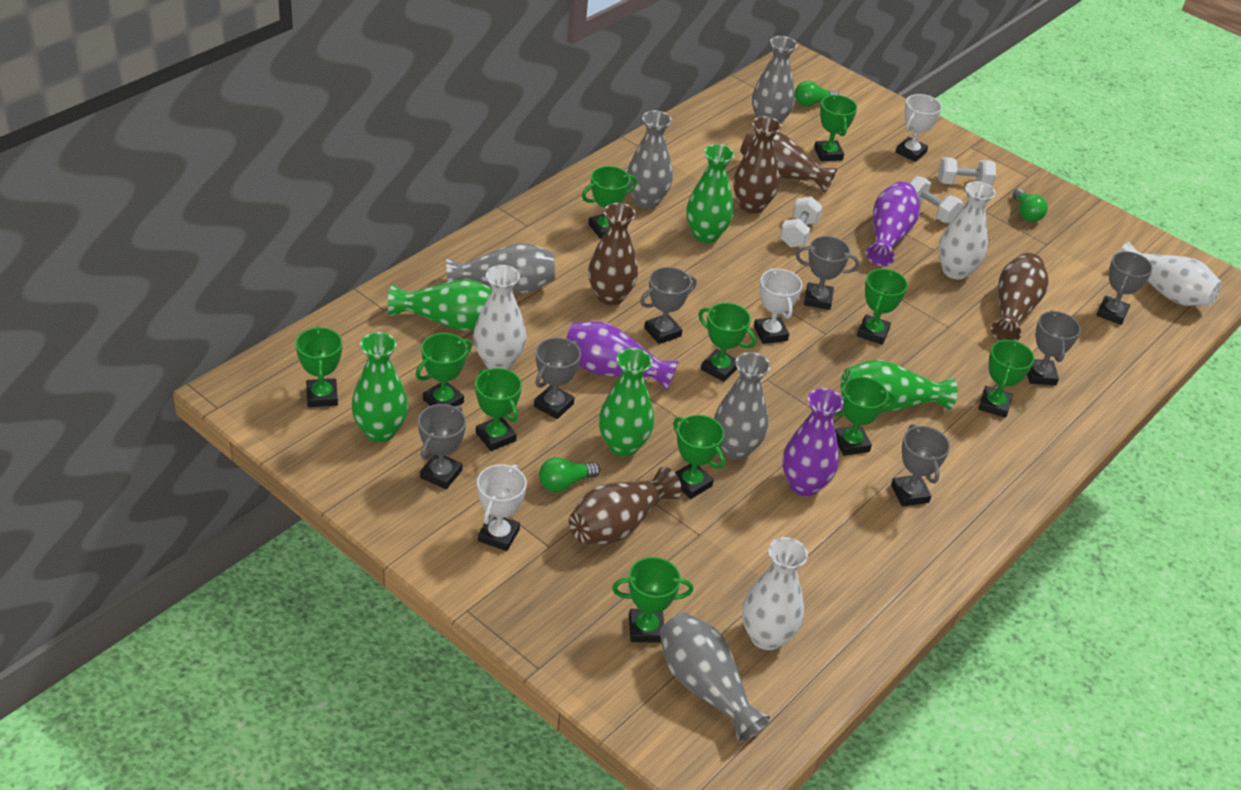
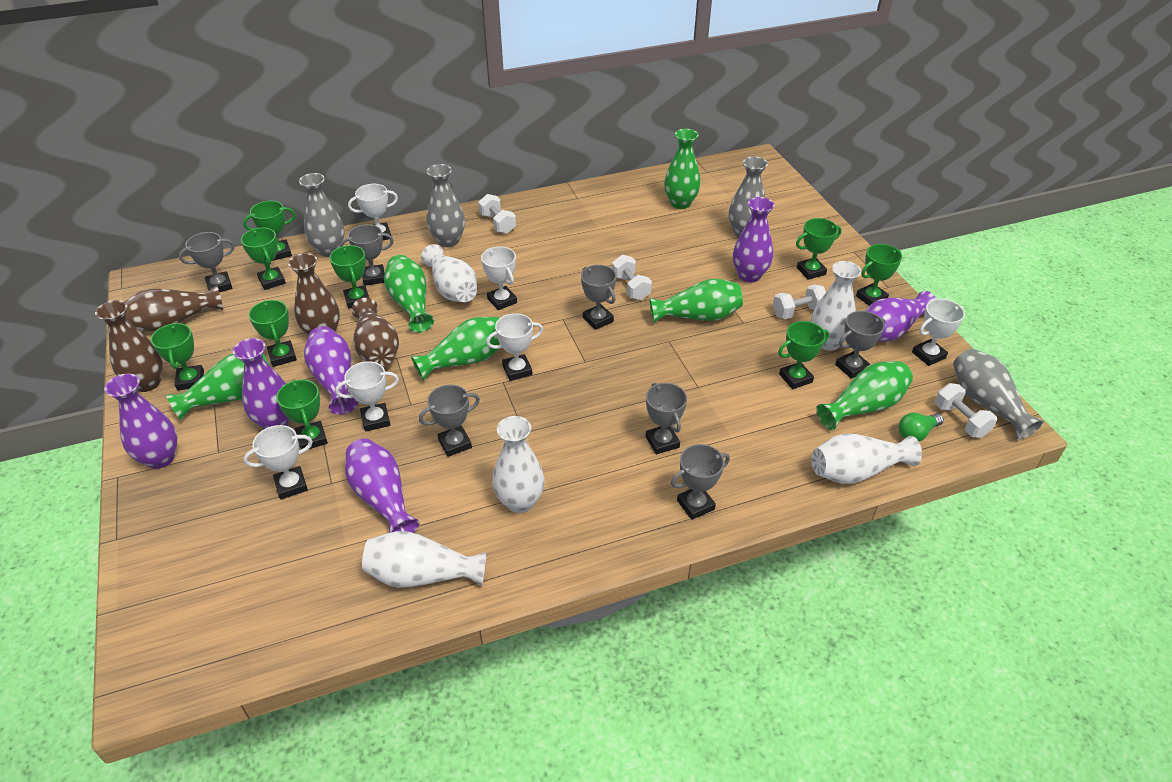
brown vase: 5 -> 4
green light bulb: 3 -> 1
green trophy: 11 -> 9
green vase: 5 -> 6
grey vase: 5 -> 4
purple vase: 3 -> 6
white dumbbell: 3 -> 4
white trophy: 3 -> 6
white vase: 4 -> 5

